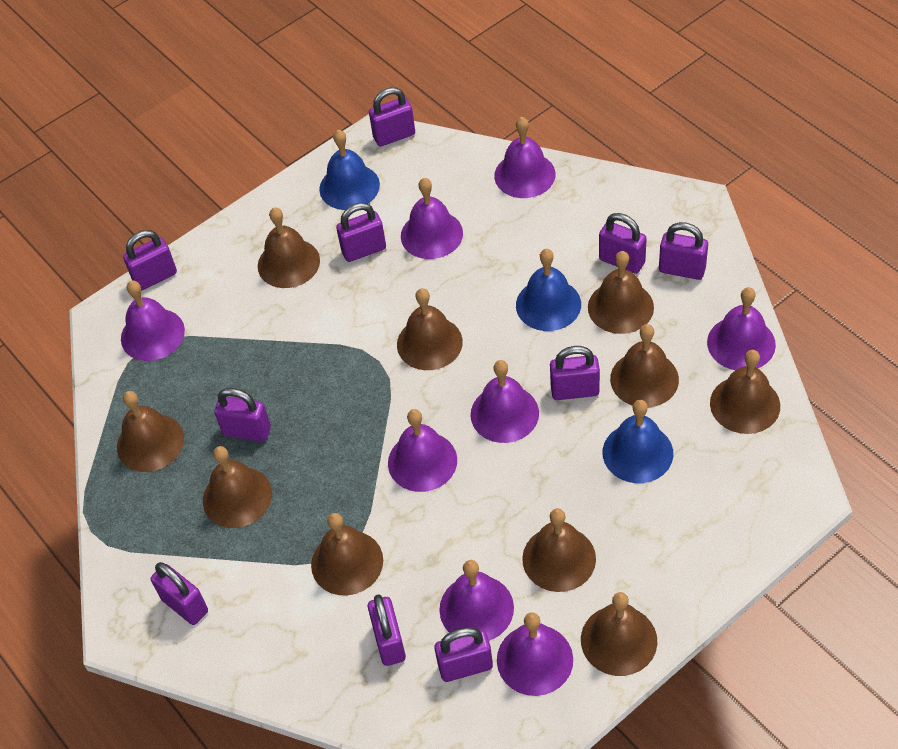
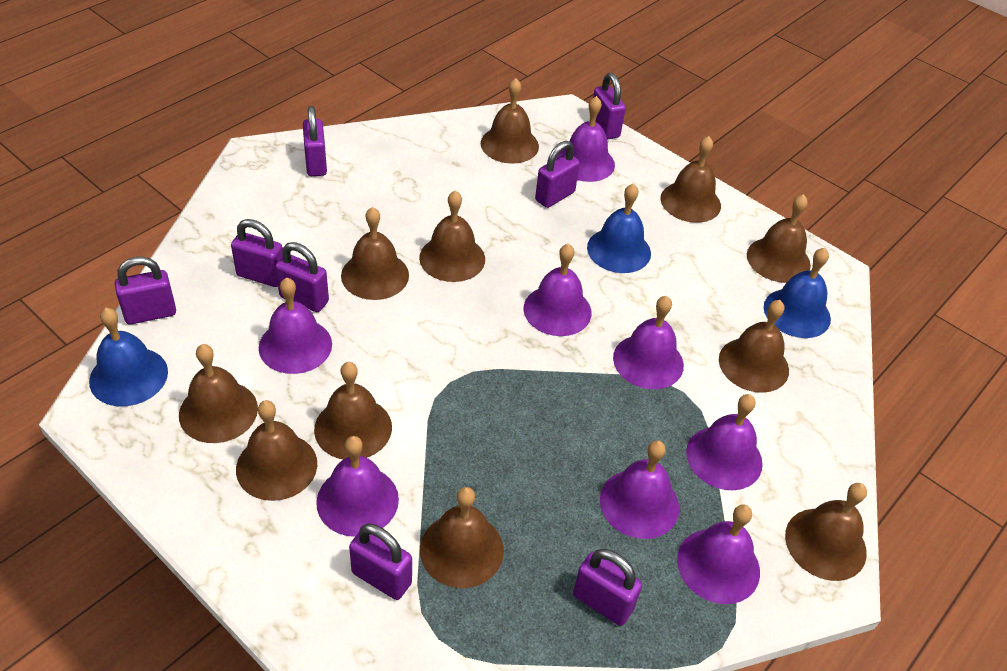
brown bell: 10 -> 11
purple padlock: 10 -> 8

